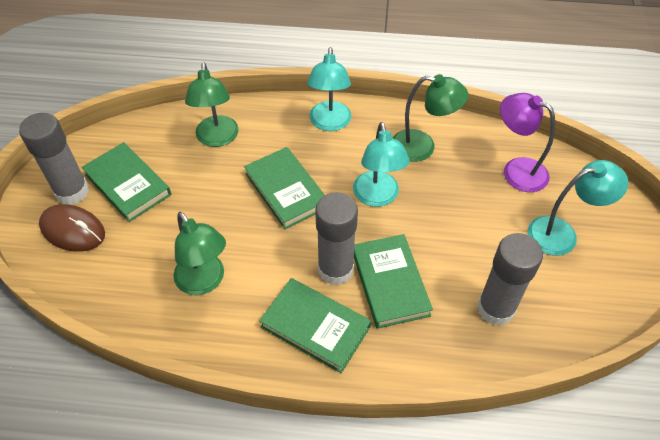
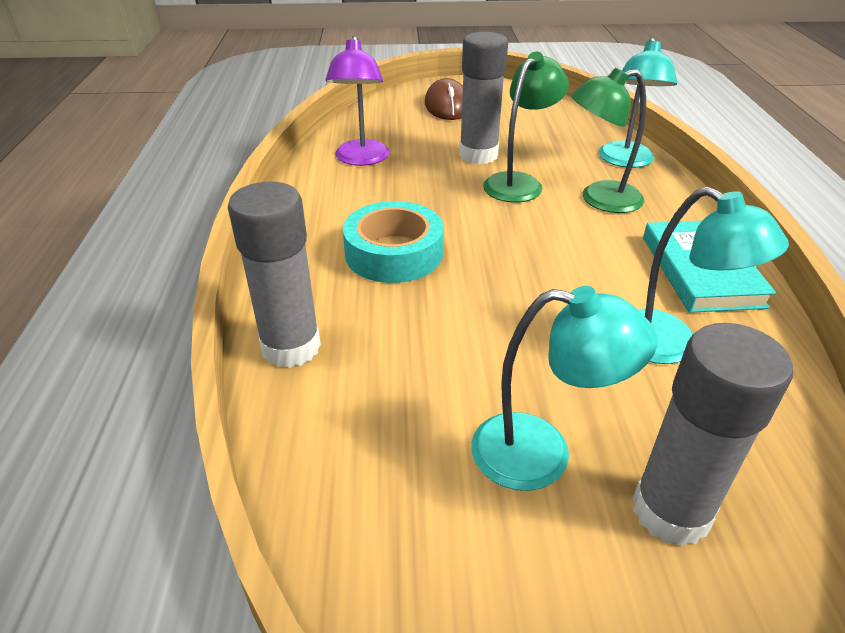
green book: 4 -> 0
green lamp: 3 -> 2
turquoise book: 0 -> 1
turquoise tape: 0 -> 1

